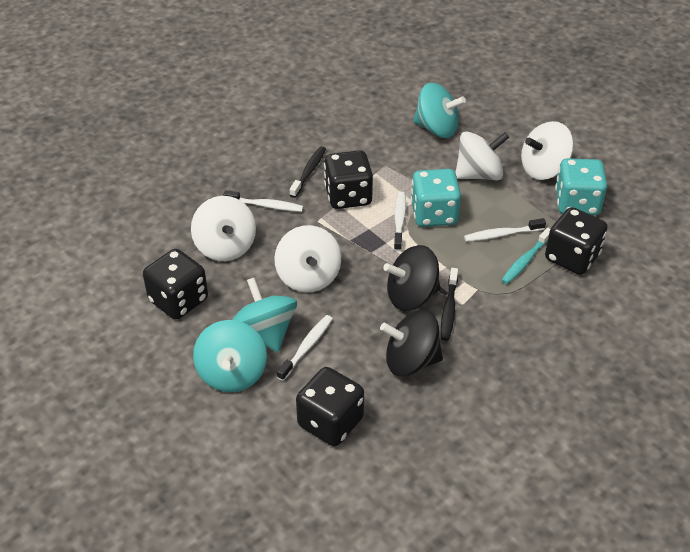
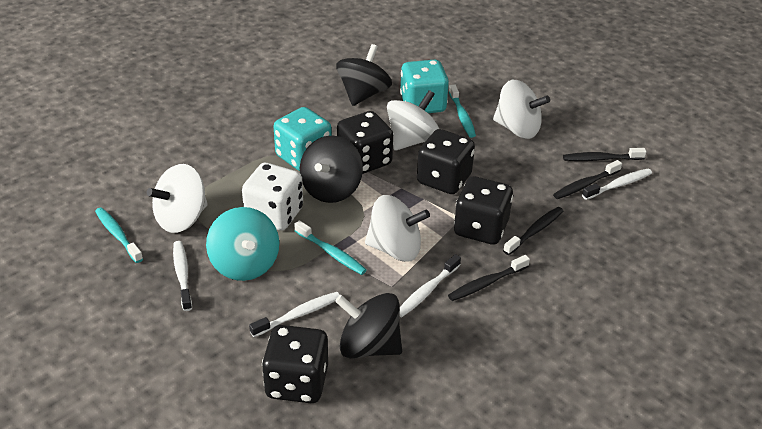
black spinning top: 2 -> 3
black toothbrush: 2 -> 4
turquoise spinning top: 3 -> 1
turquoise toothbrush: 1 -> 3
white dice: 0 -> 1

